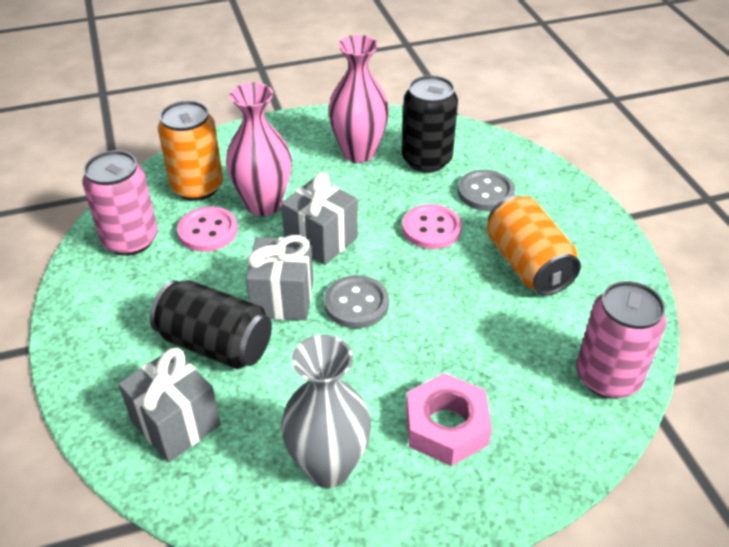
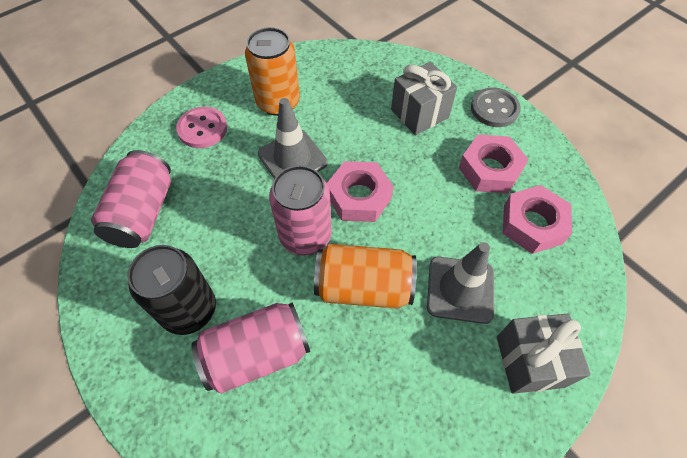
black can: 2 -> 1
grey button: 2 -> 1
grey gift: 3 -> 2
grey traffic cone: 0 -> 2
grey vase: 1 -> 0
pink button: 2 -> 1
pink can: 2 -> 3
pink nut: 1 -> 3
pink vase: 2 -> 0

